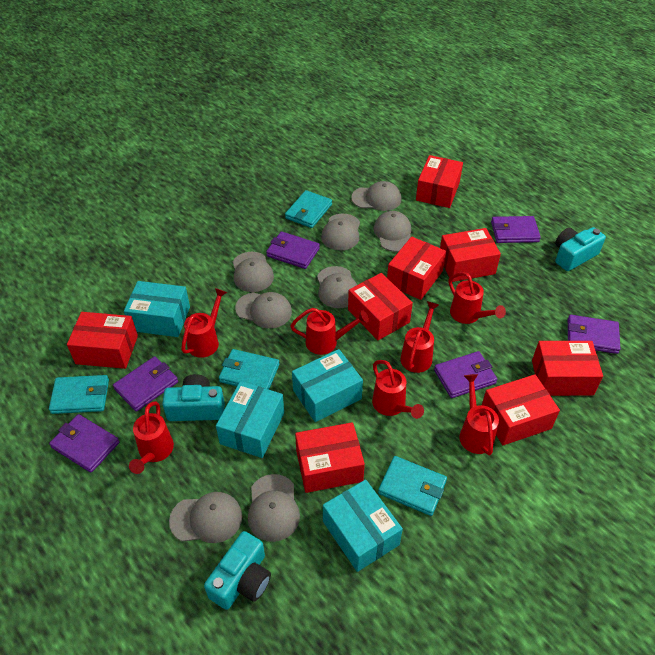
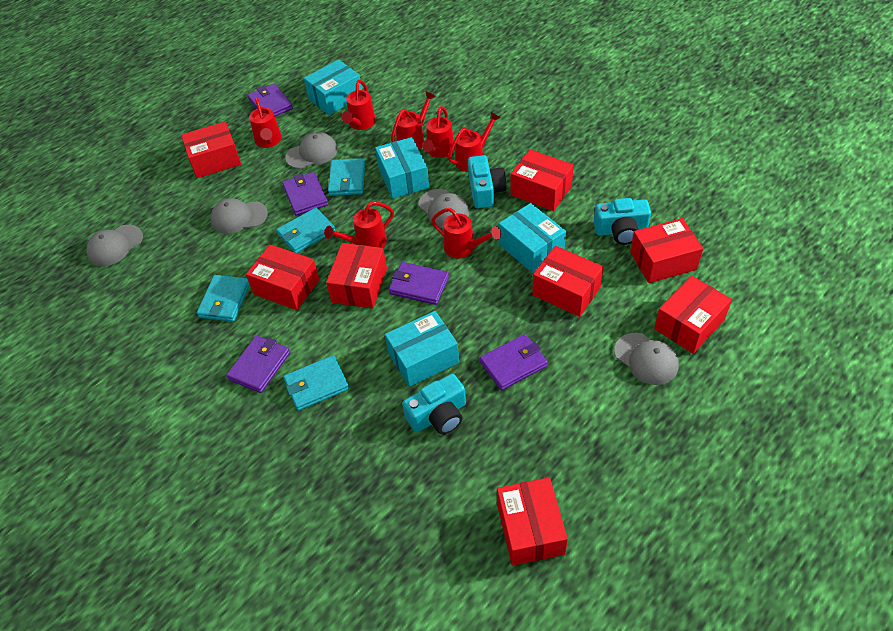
grey cap: 8 -> 5
purple wallet: 6 -> 5

